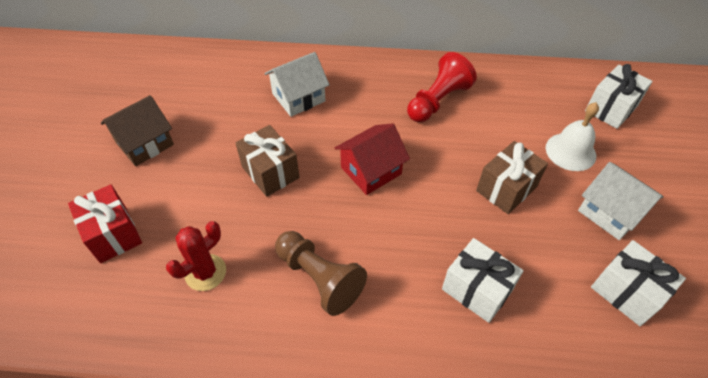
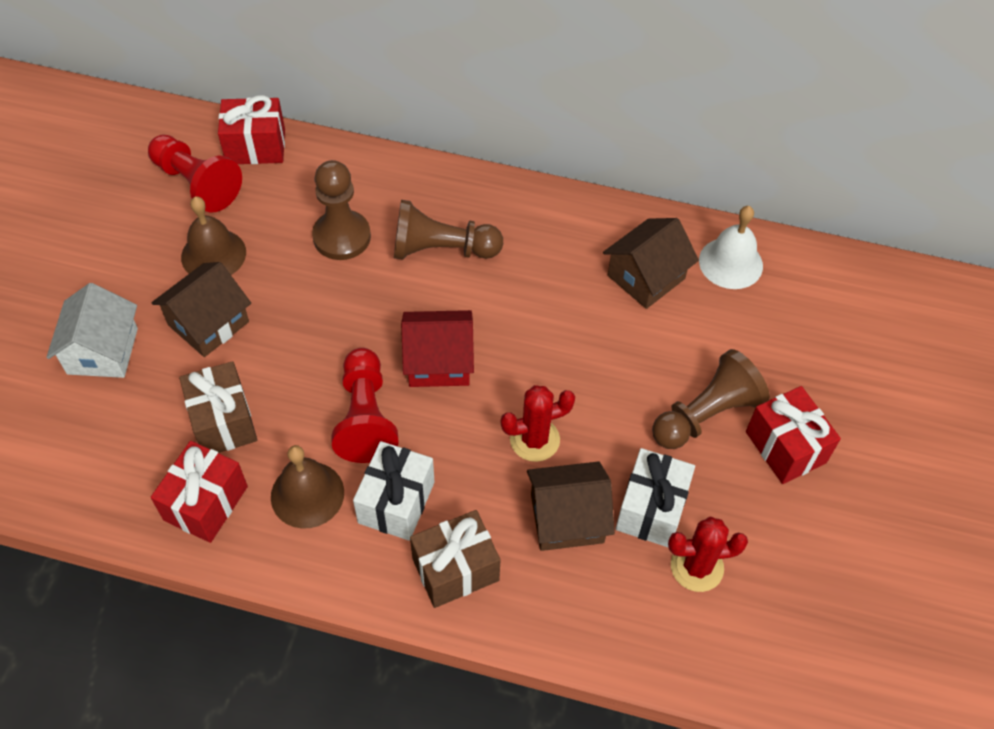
brown bell: 0 -> 2
brown house: 1 -> 3
brown pawn: 1 -> 3
red cactus: 1 -> 2
red gift: 1 -> 3
red pawn: 1 -> 2
white gift: 3 -> 2
white house: 2 -> 1

